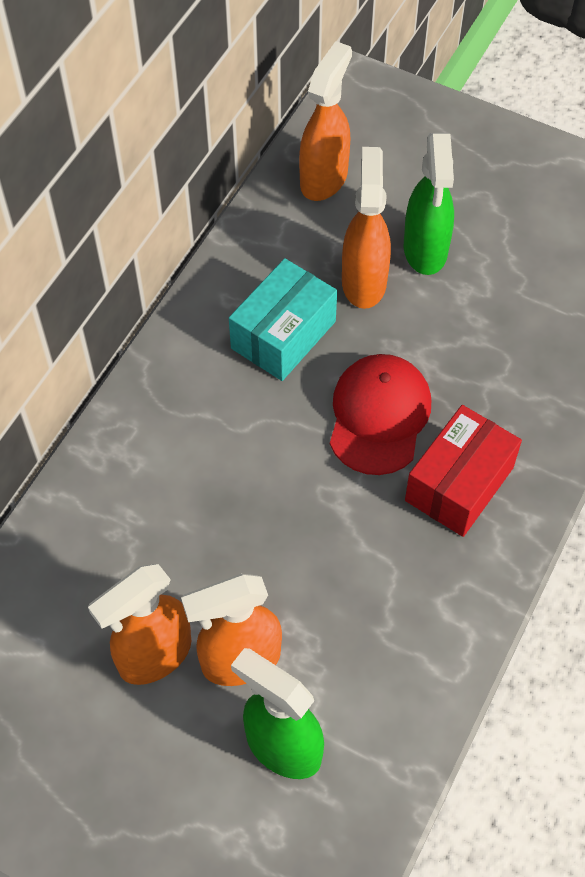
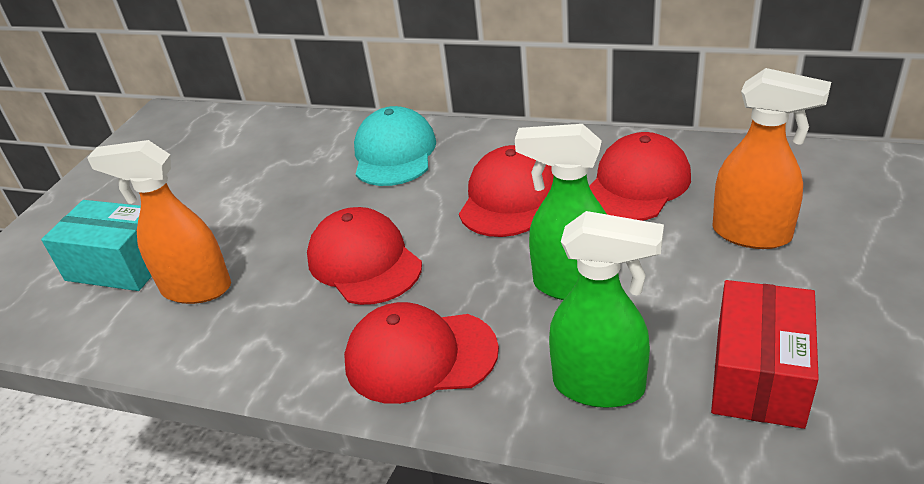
orange spray bottle: 4 -> 2
red cap: 1 -> 4
turquoise cap: 0 -> 1

